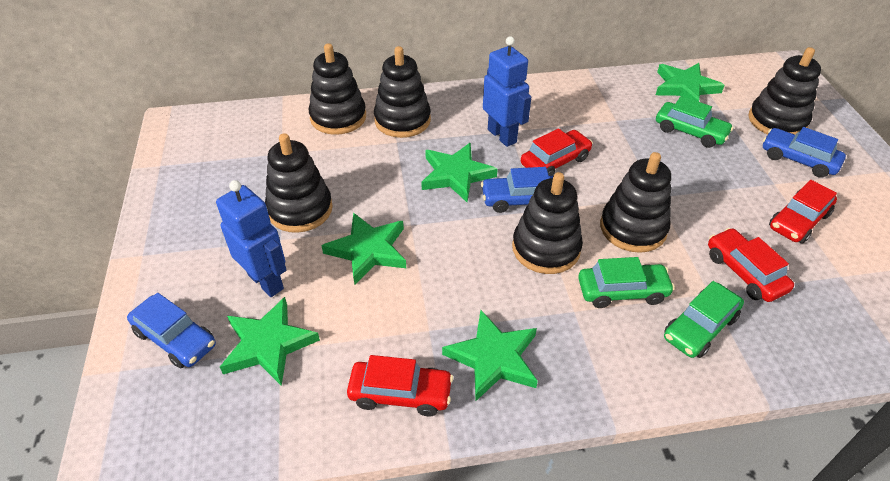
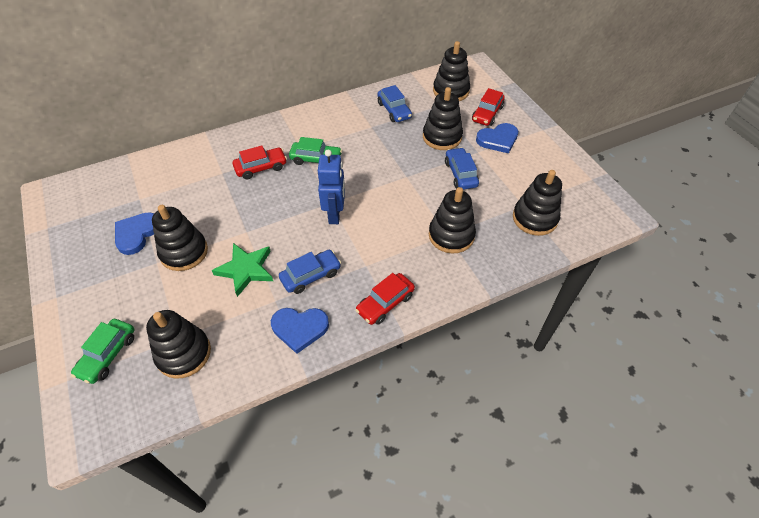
blue heart: 0 -> 3
blue robot: 2 -> 1
green car: 3 -> 2
green star: 5 -> 1
red car: 4 -> 3

